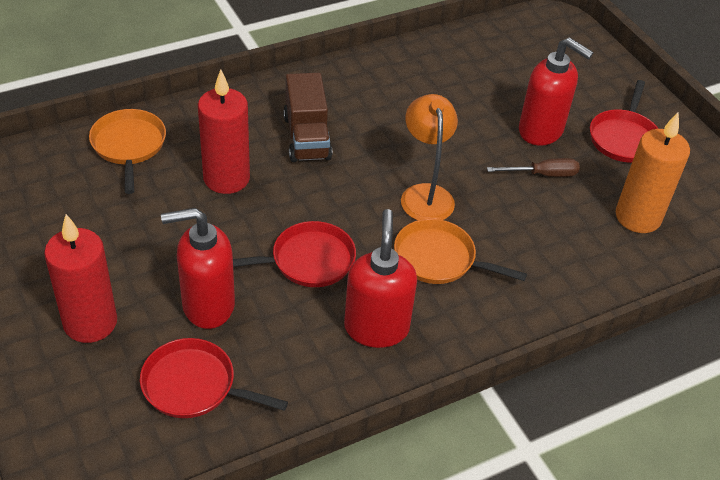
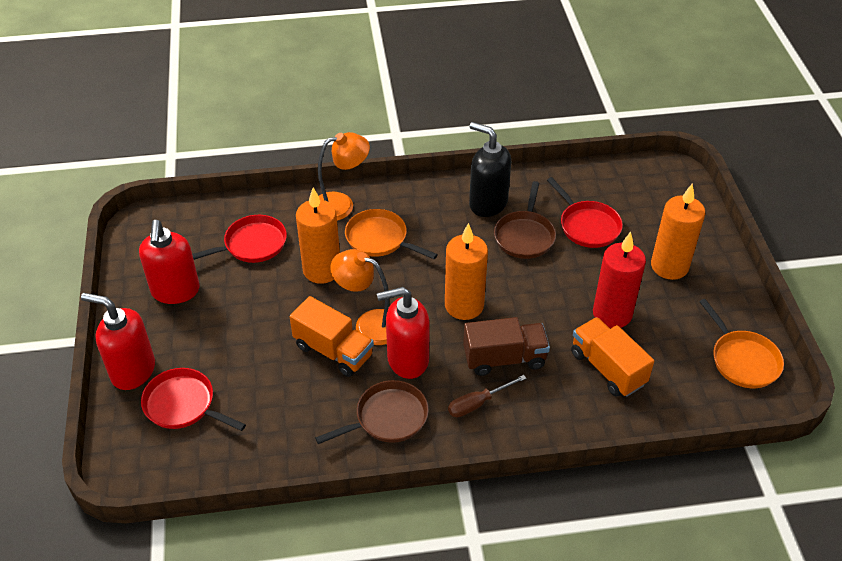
black soap dispenser: 0 -> 1
brown pan: 0 -> 2
orange candle: 1 -> 3
orange lamp: 1 -> 2
orange truck: 0 -> 2
red candle: 2 -> 1

